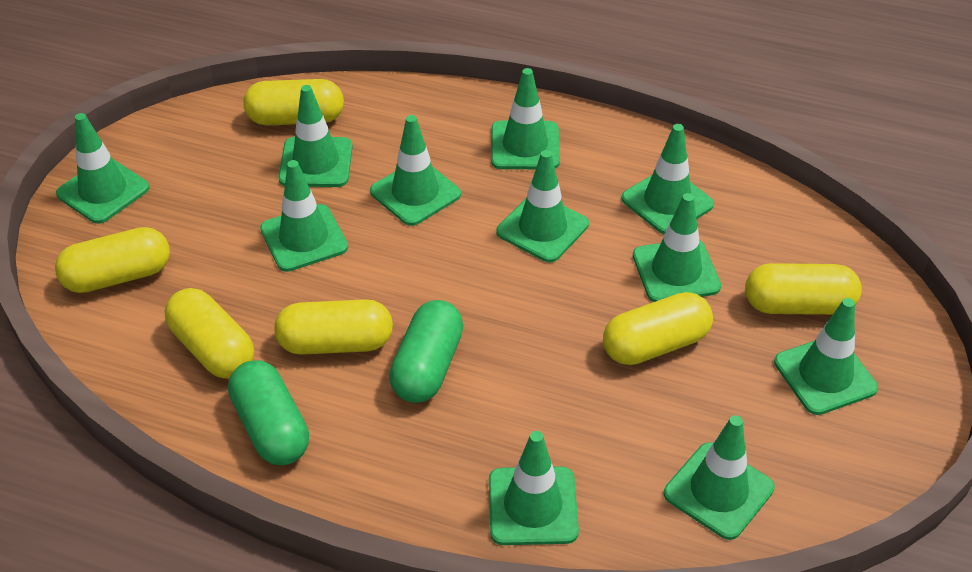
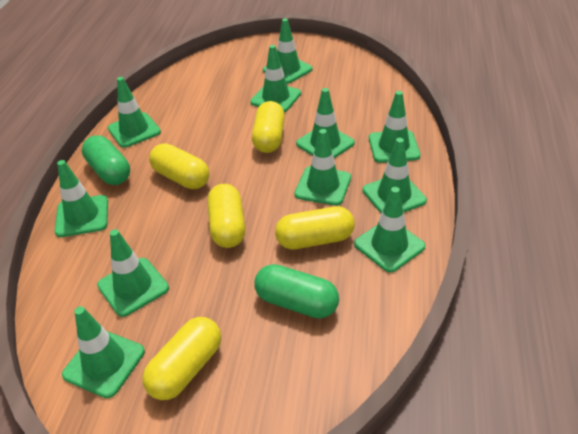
yellow capsule: 6 -> 5

